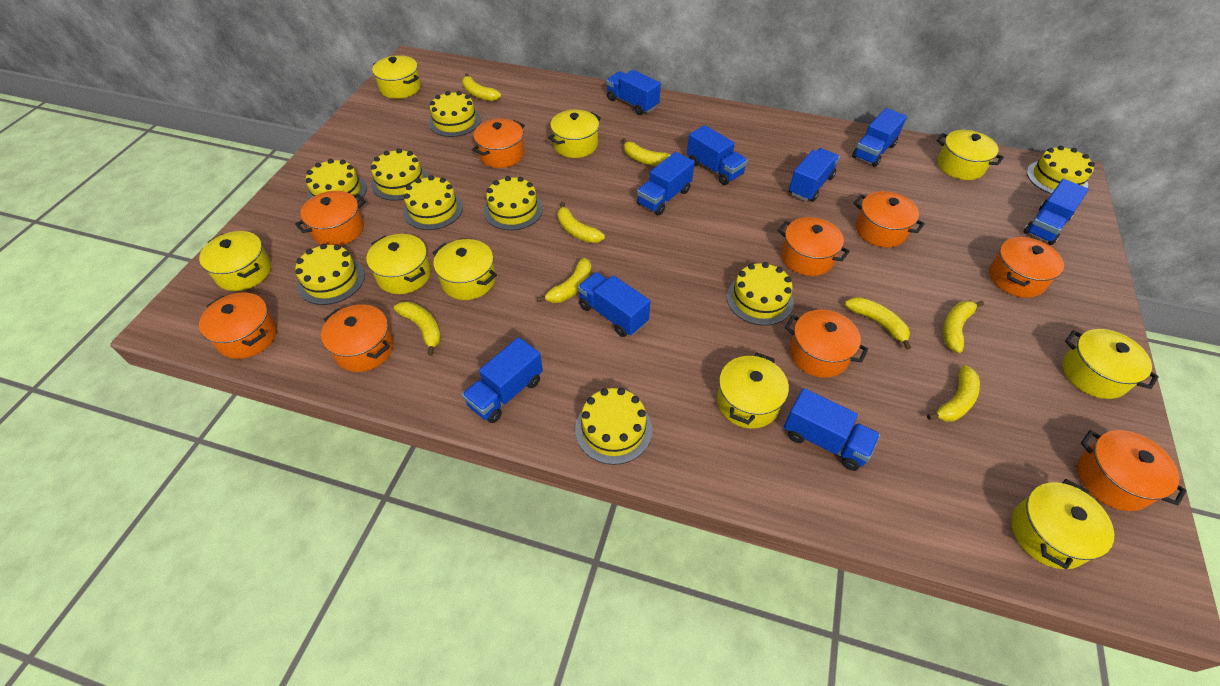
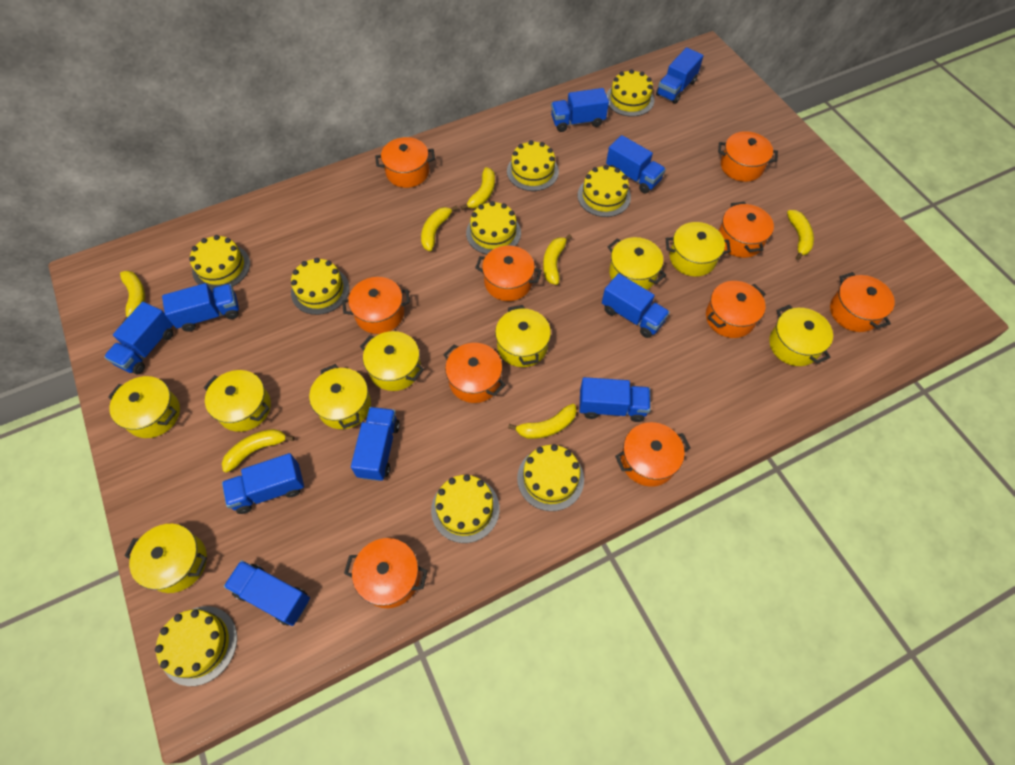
blue truck: 9 -> 10
orange pot: 9 -> 10
yellow banana: 8 -> 7

